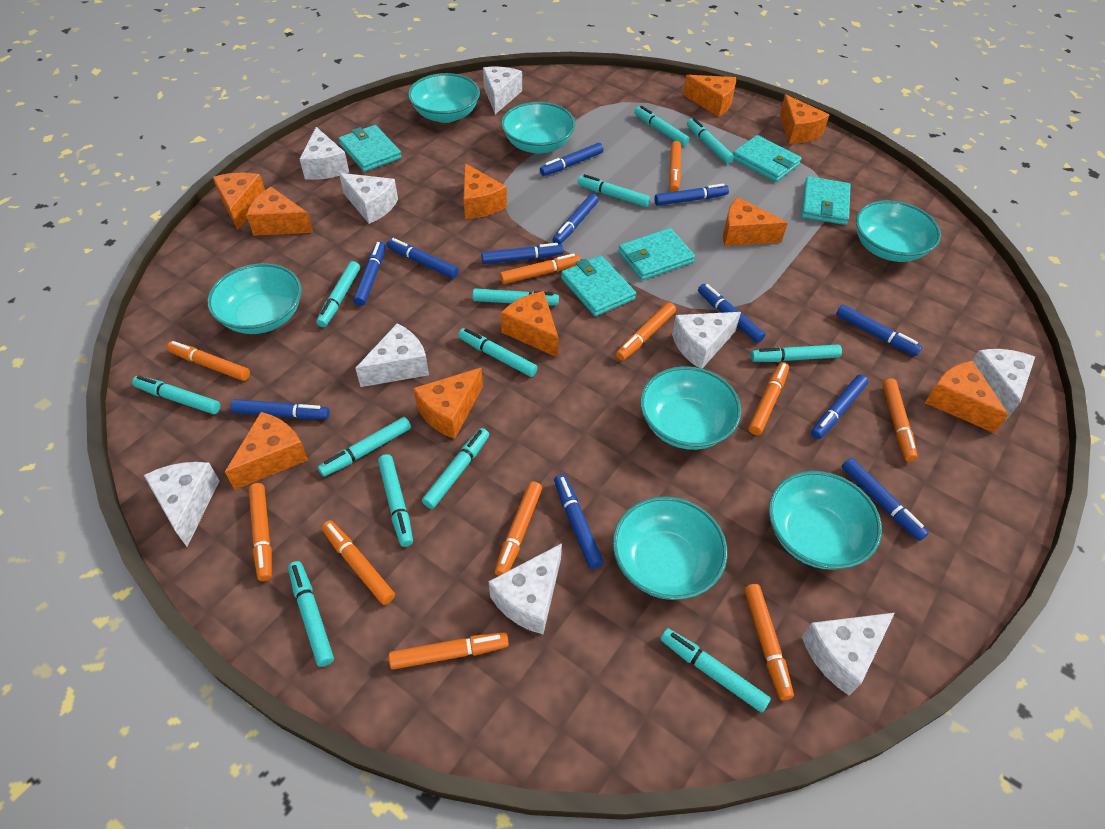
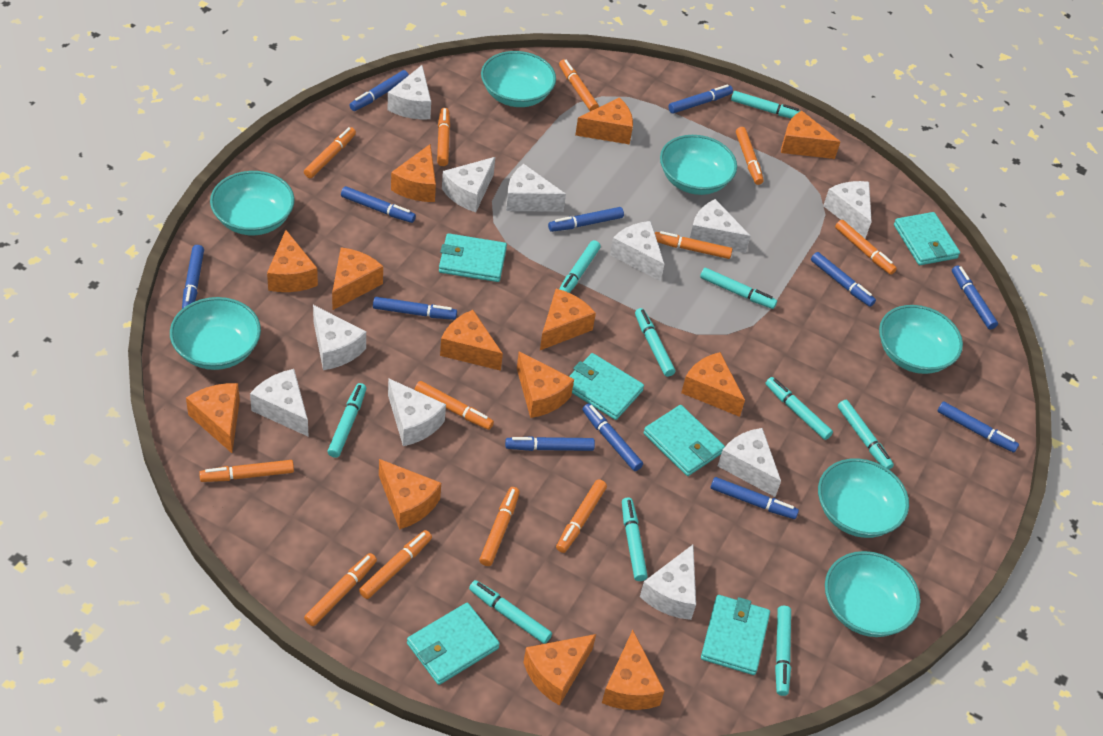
orange cheese: 10 -> 13
orange marker: 11 -> 12
turquoise marker: 13 -> 10
turquoise wallet: 5 -> 6
white cheese: 9 -> 11

